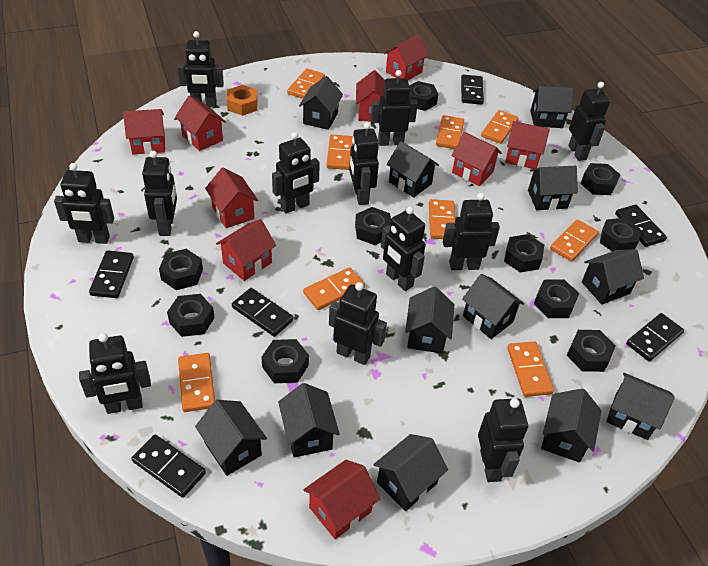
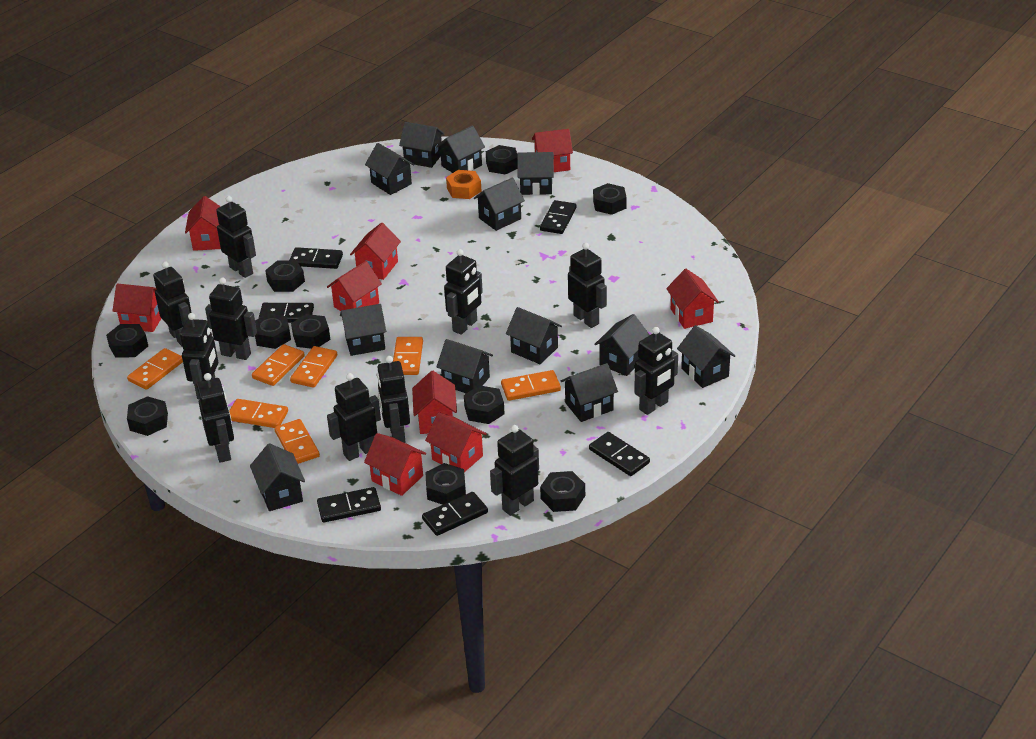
black robot: 12 -> 11
orange domino: 9 -> 7

